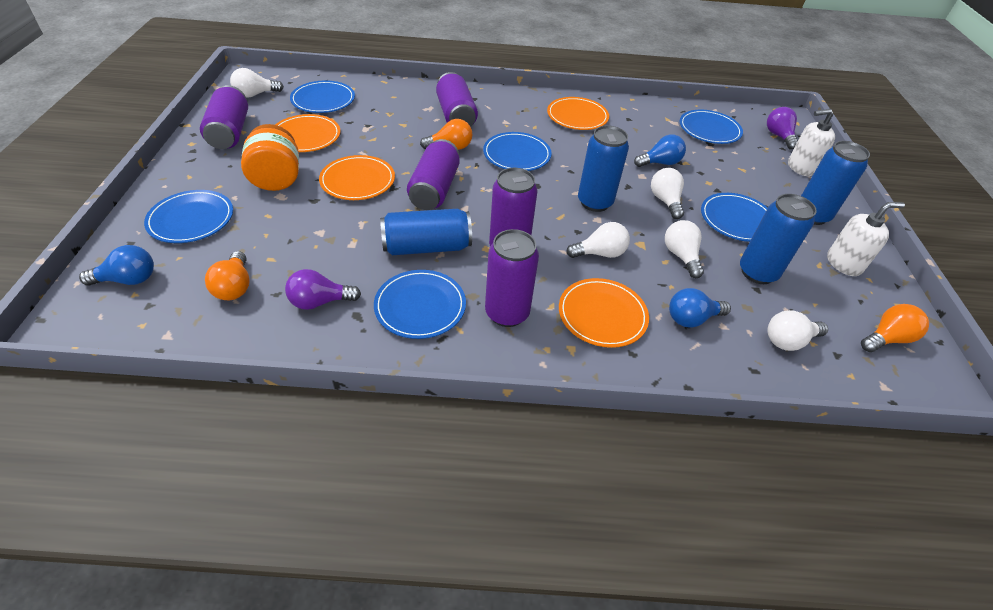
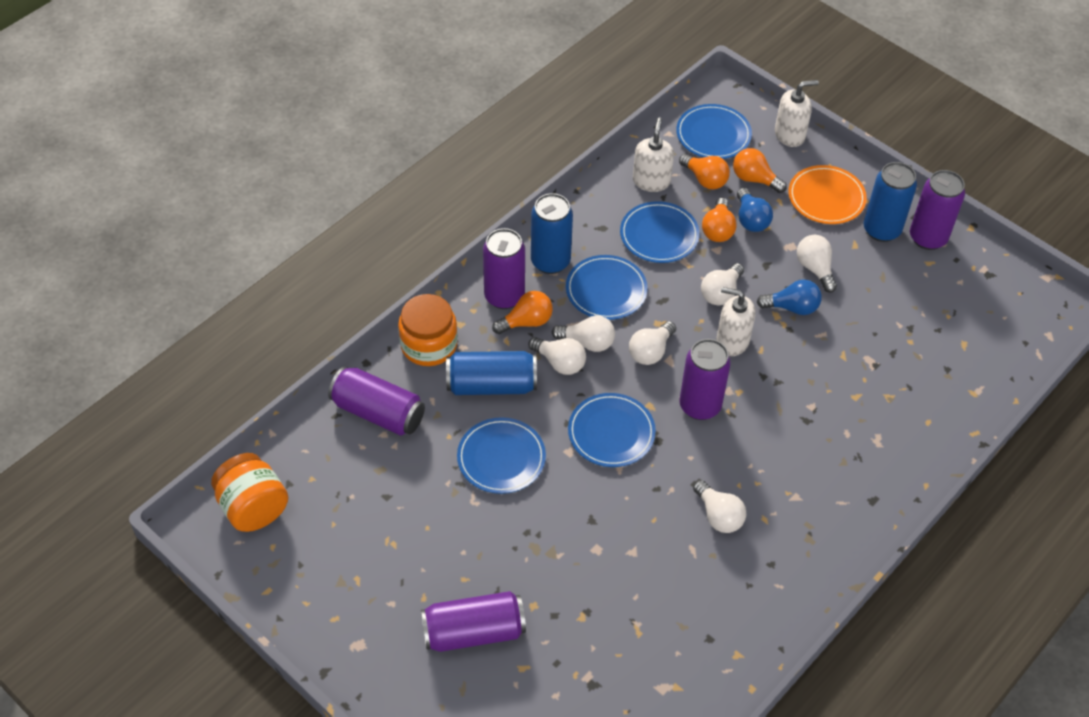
blue can: 4 -> 3
blue light bulb: 3 -> 2
blue plate: 6 -> 5
orange jar: 1 -> 2
orange light bulb: 3 -> 4
orange plate: 4 -> 1
purple light bulb: 2 -> 0
white light bulb: 5 -> 6
white soap dispenser: 2 -> 3

